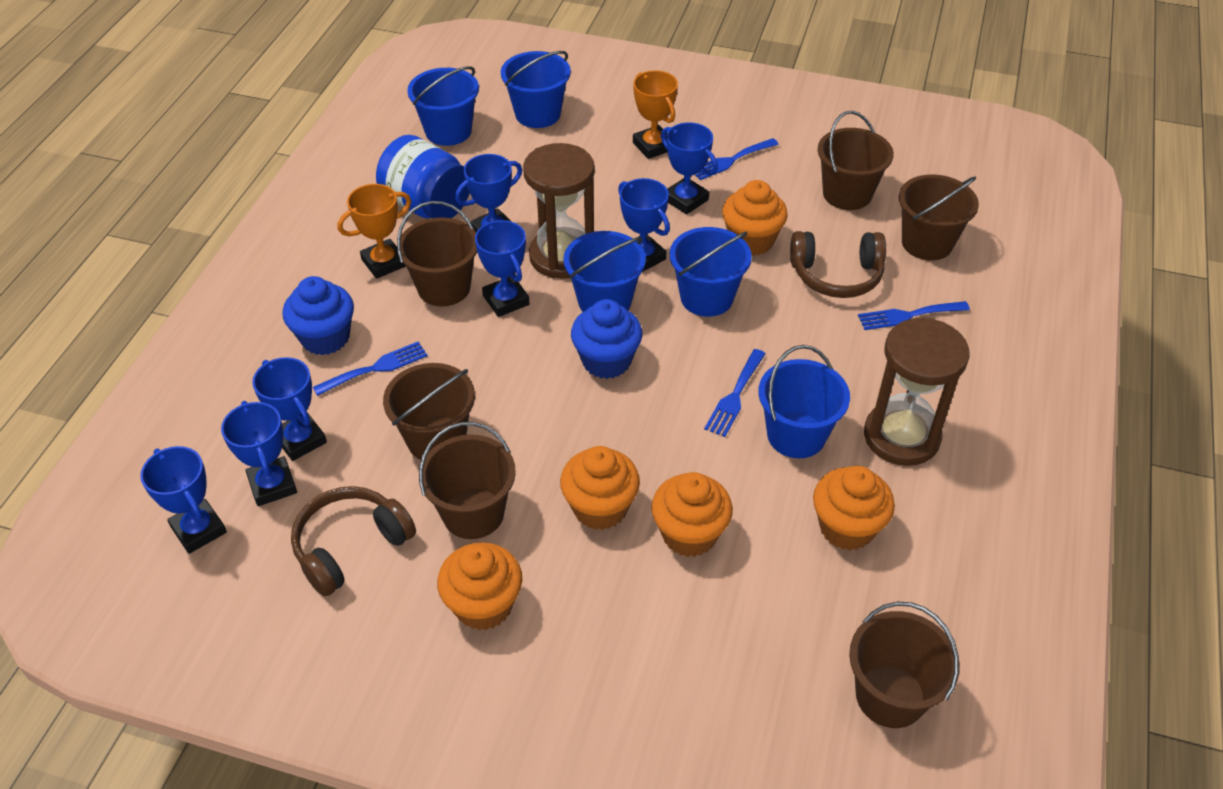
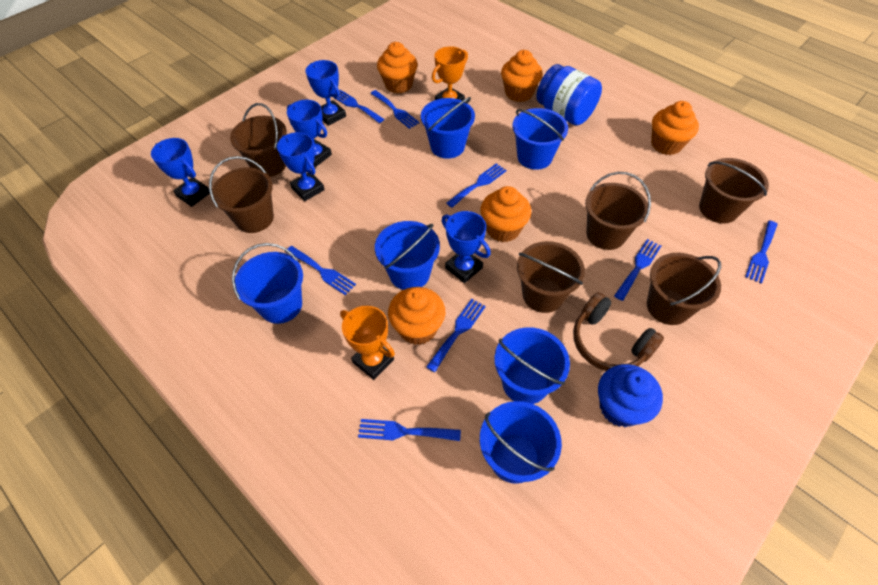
blue bucket: 5 -> 6
blue cupcake: 2 -> 1
blue fork: 4 -> 8
blue trophy: 7 -> 5
brown headphones: 2 -> 1
brown hourglass: 2 -> 0

